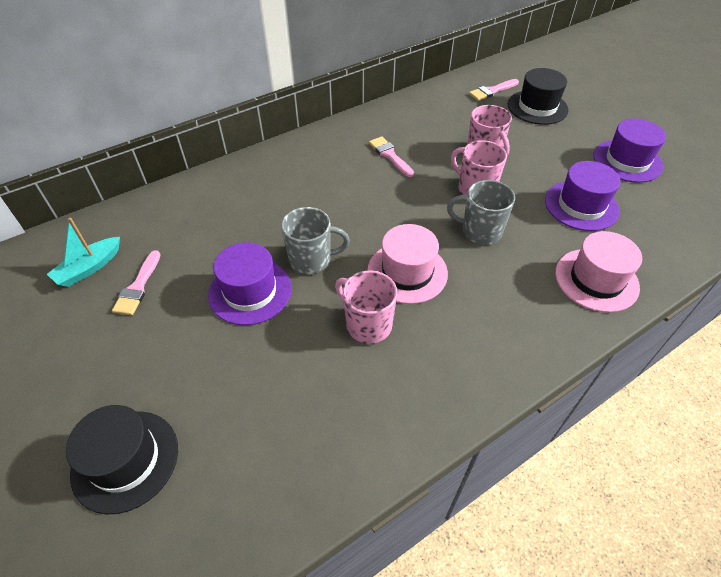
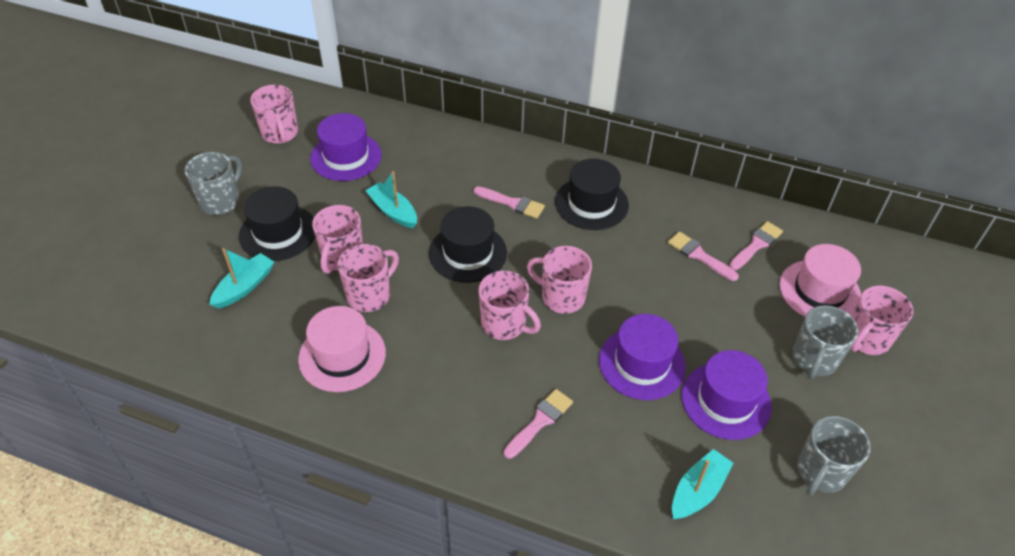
black hat: 2 -> 3
grey mug: 2 -> 3
pink brush: 3 -> 4
pink mug: 3 -> 6
turquoise boat: 1 -> 3

